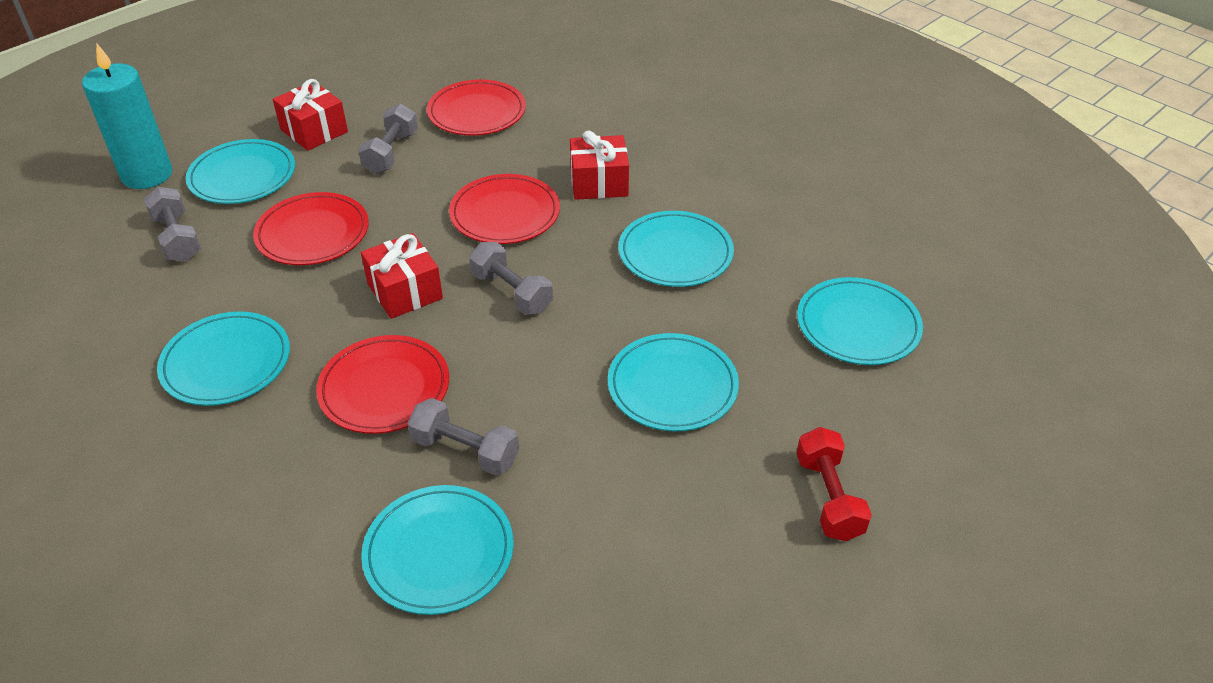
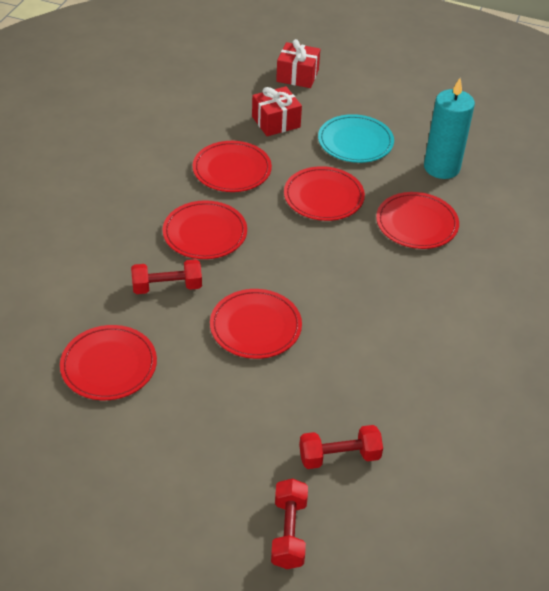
grey dumbbell: 4 -> 0
red dumbbell: 1 -> 3
red gift: 3 -> 2
red plate: 4 -> 6
turquoise plate: 6 -> 1

